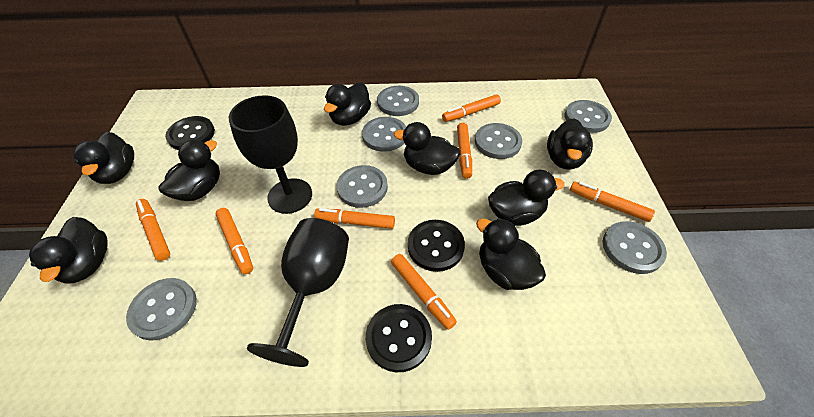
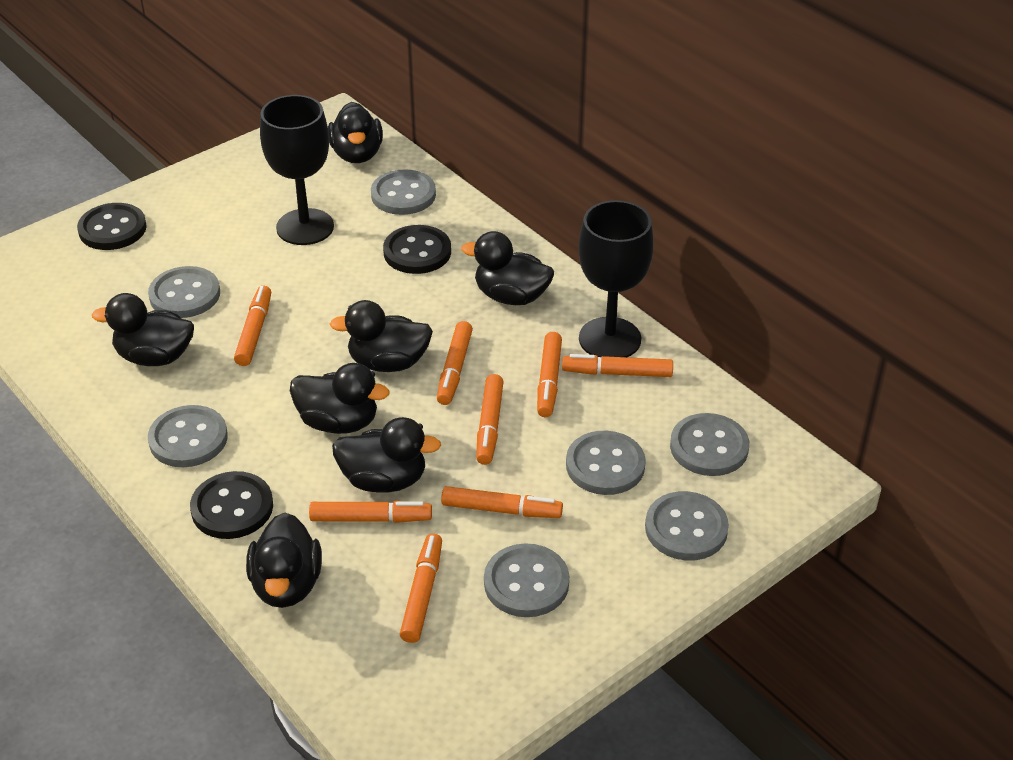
black duck: 8 -> 7
orange marker: 7 -> 8

